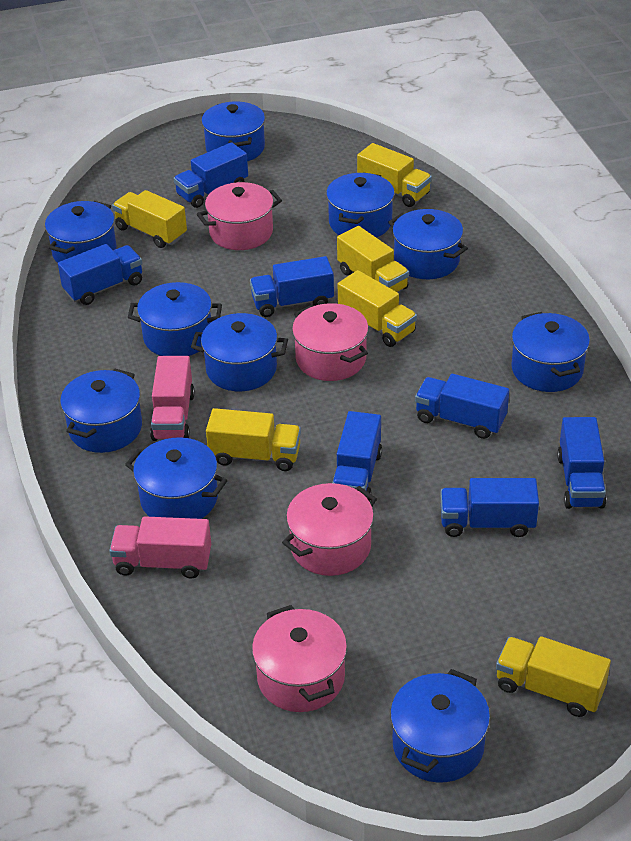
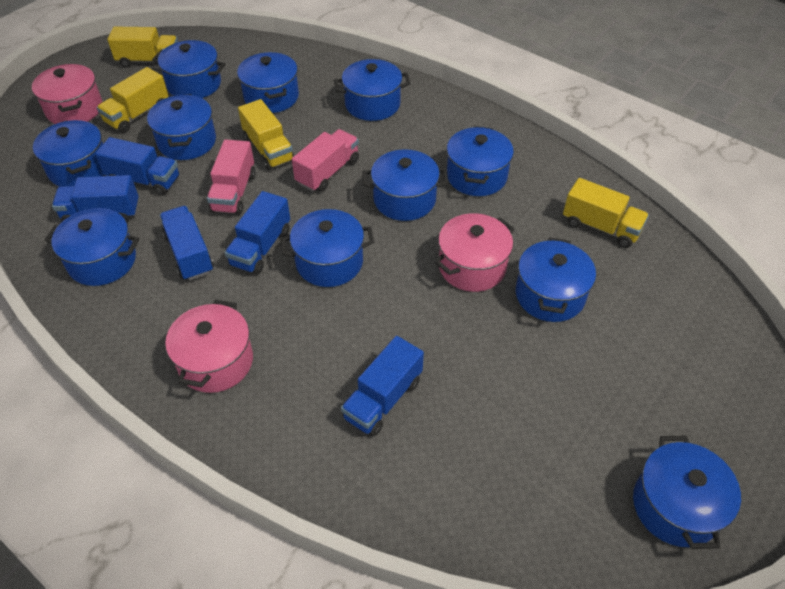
blue pot: 10 -> 11
blue truck: 7 -> 5
pink pot: 4 -> 3
yellow truck: 6 -> 4

